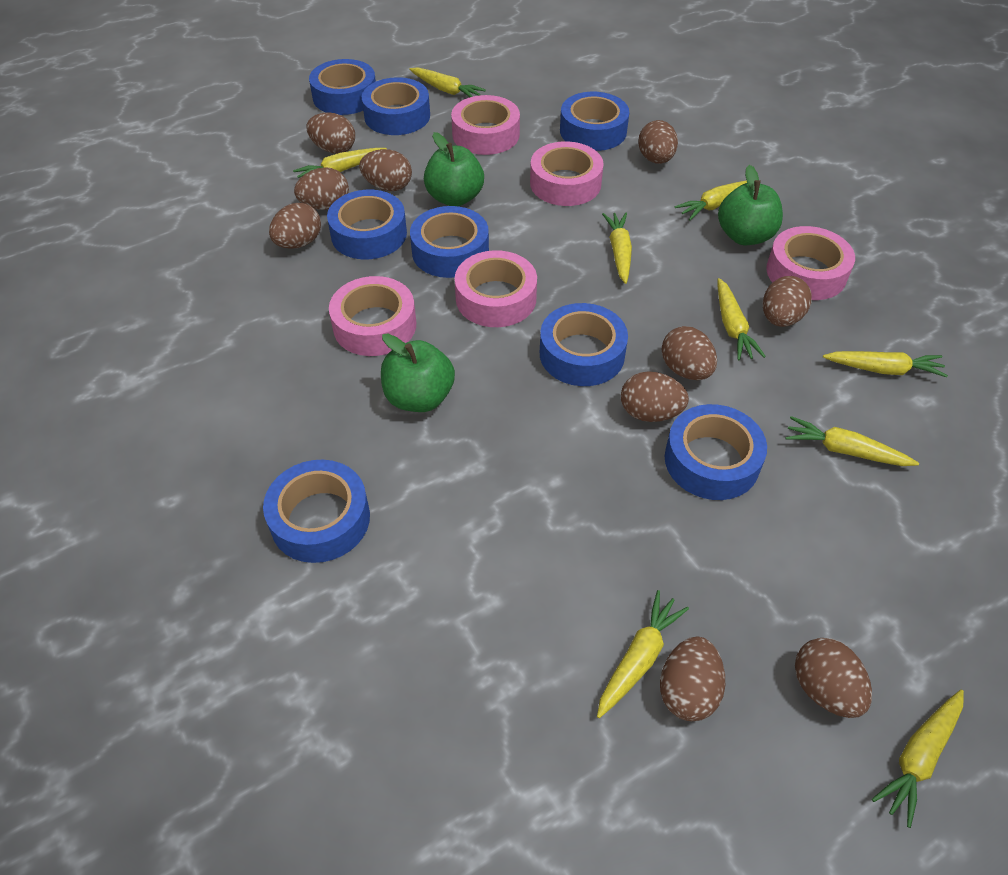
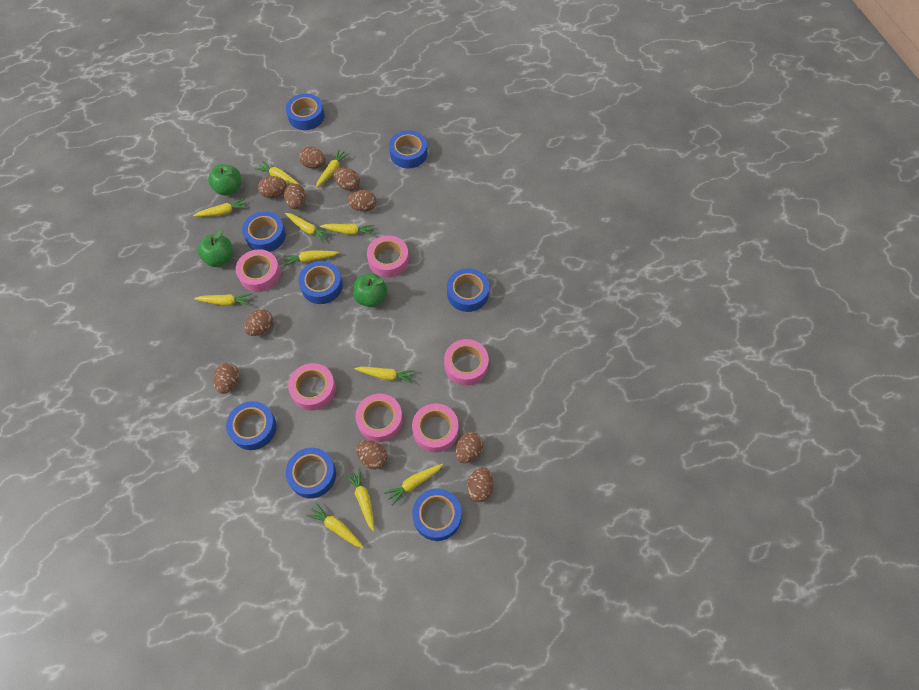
pink tape: 5 -> 6
yellow carrot: 9 -> 11

